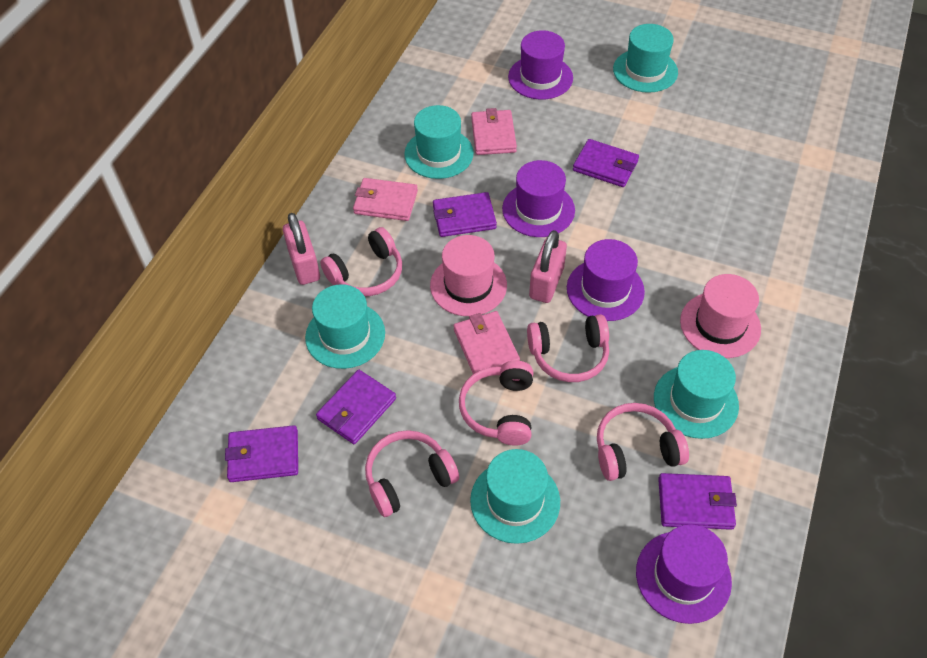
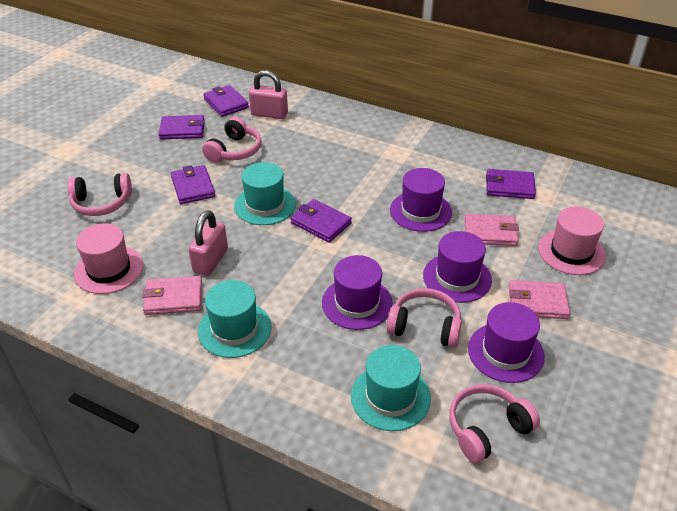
pink headphones: 5 -> 4
turquoise hat: 5 -> 3

